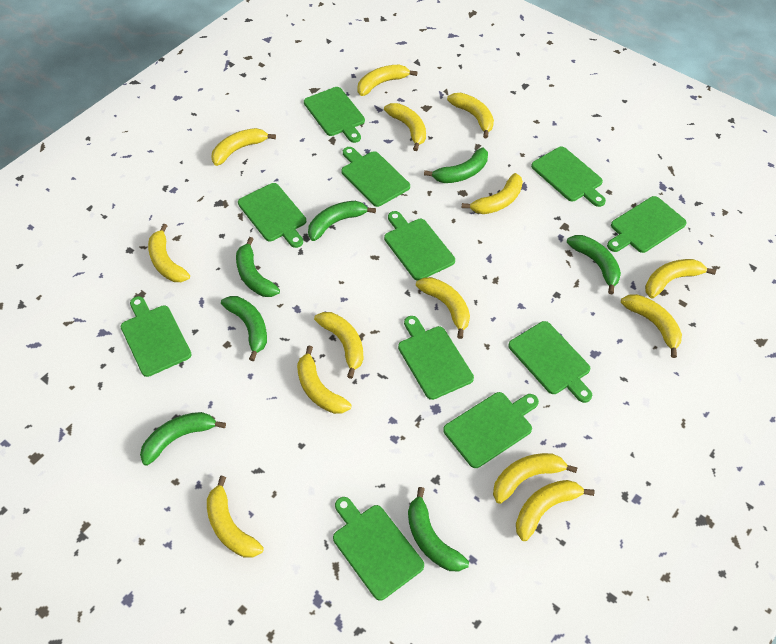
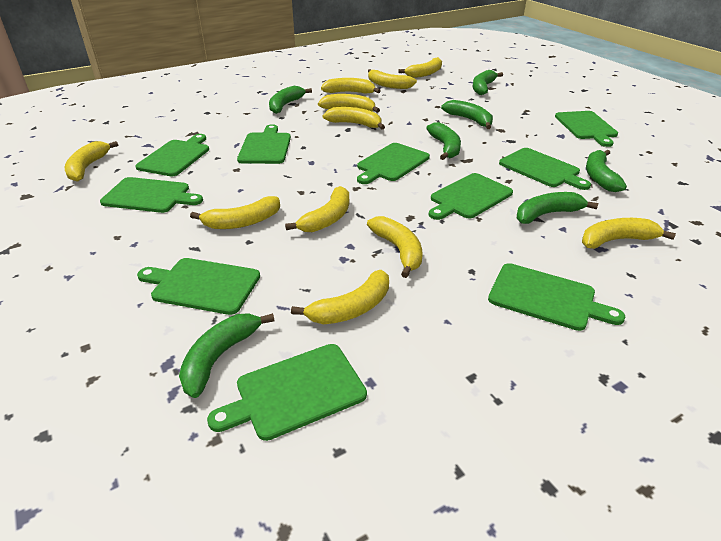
green cutting board: 11 -> 10
yellow banana: 14 -> 11

